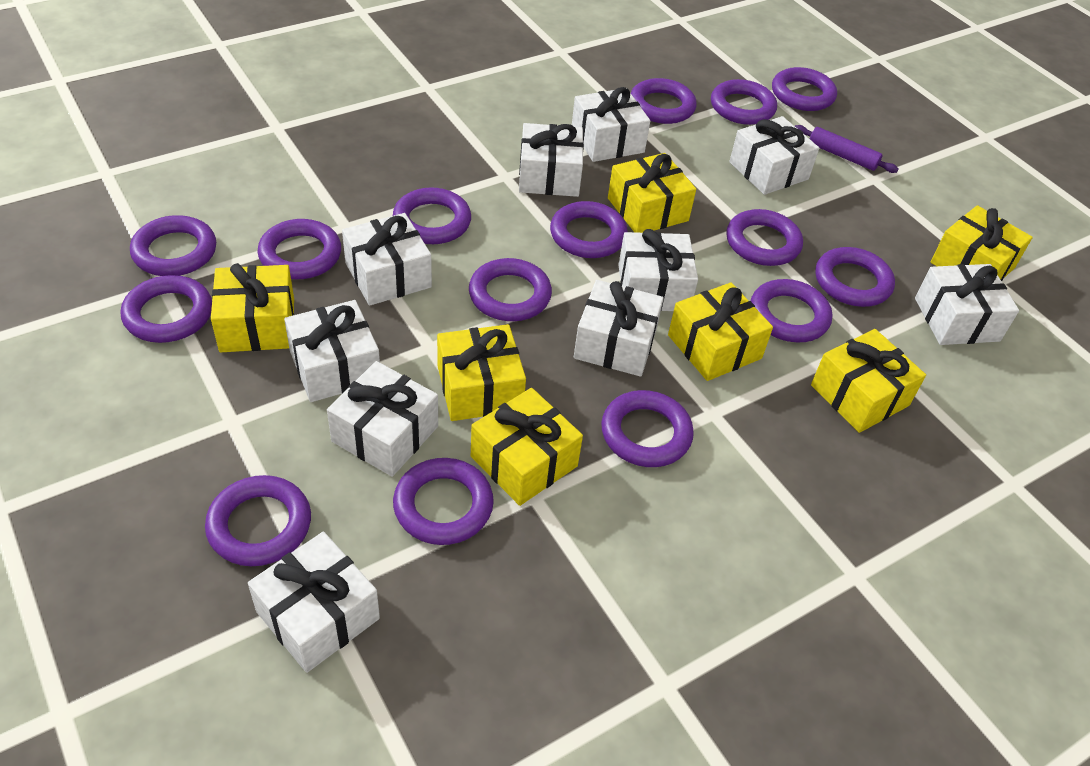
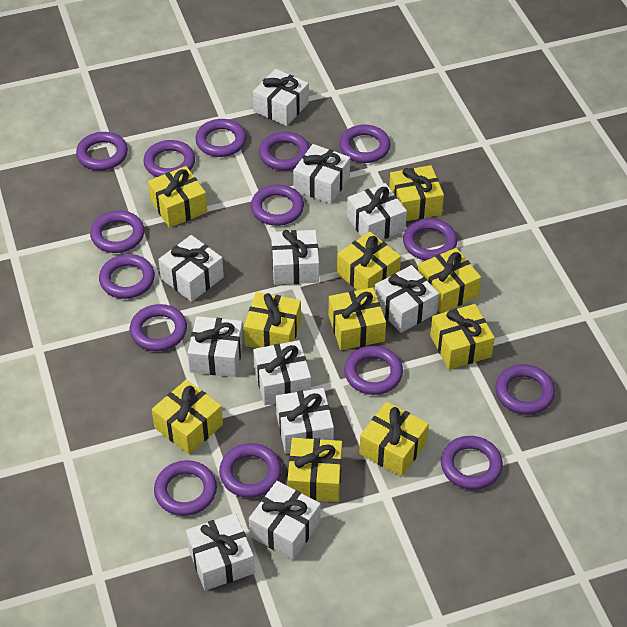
purple rolling pin: 1 -> 0
white gift: 10 -> 11
yellow gift: 7 -> 10

